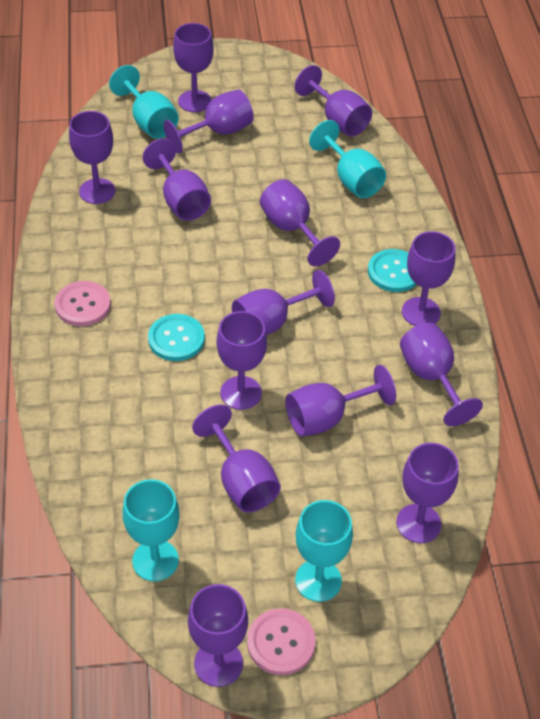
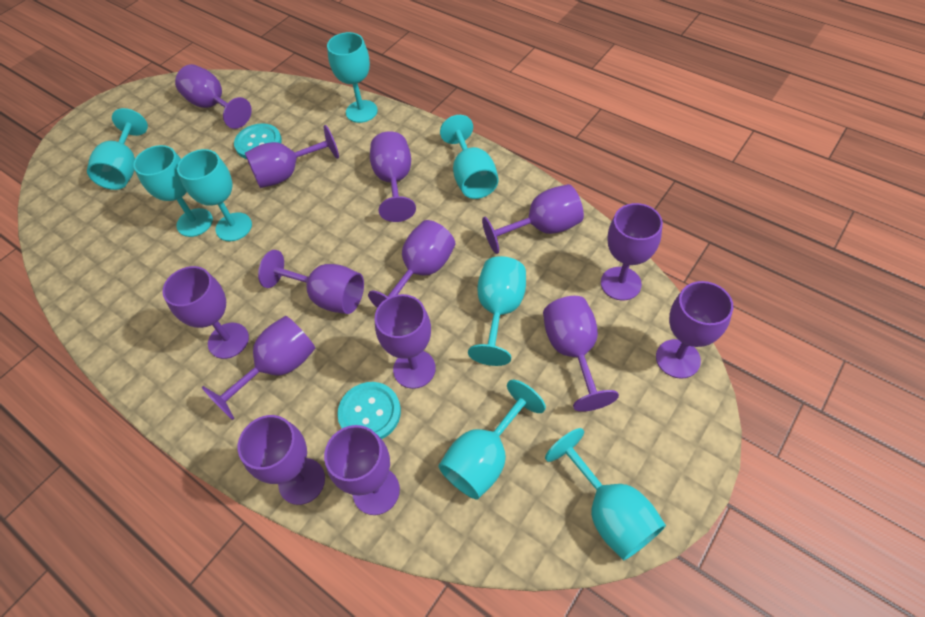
pink button: 2 -> 0
turquoise goblet: 4 -> 8

